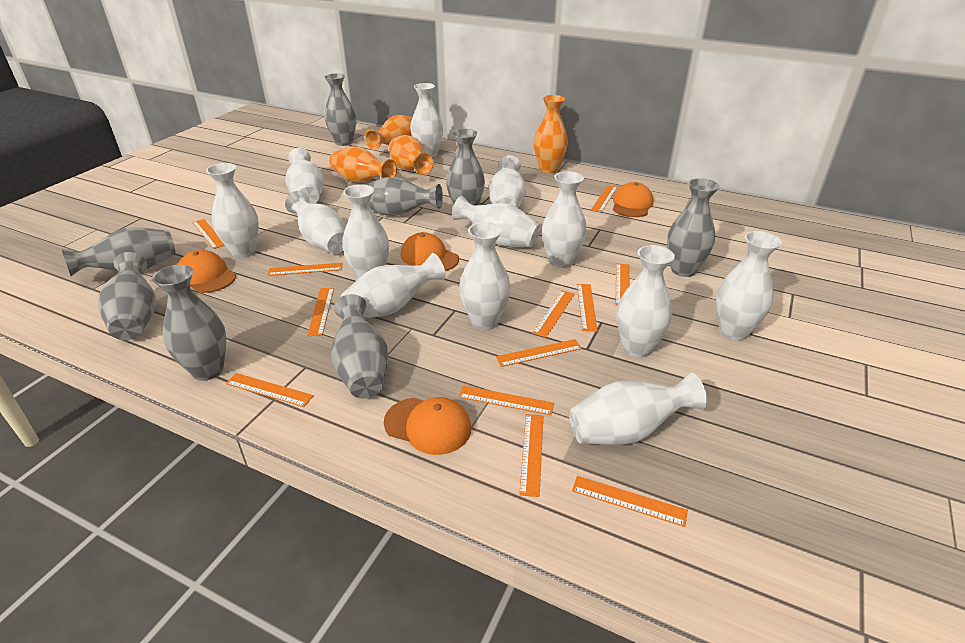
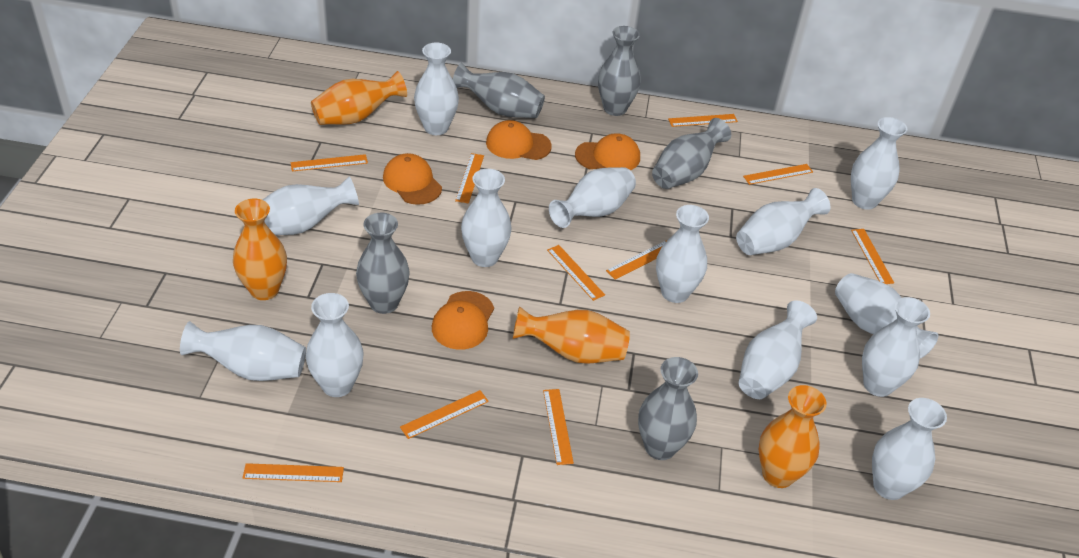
grey vase: 8 -> 5
orange ruler: 12 -> 10

